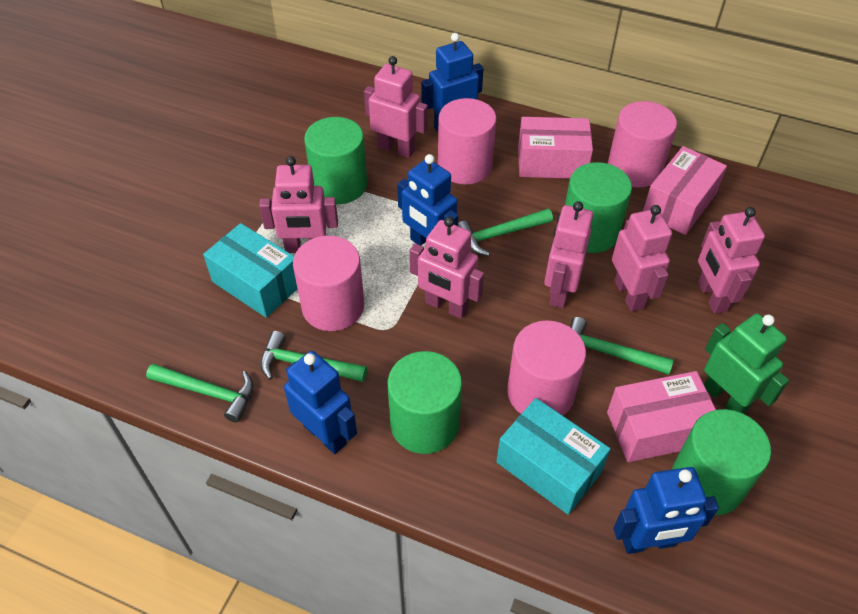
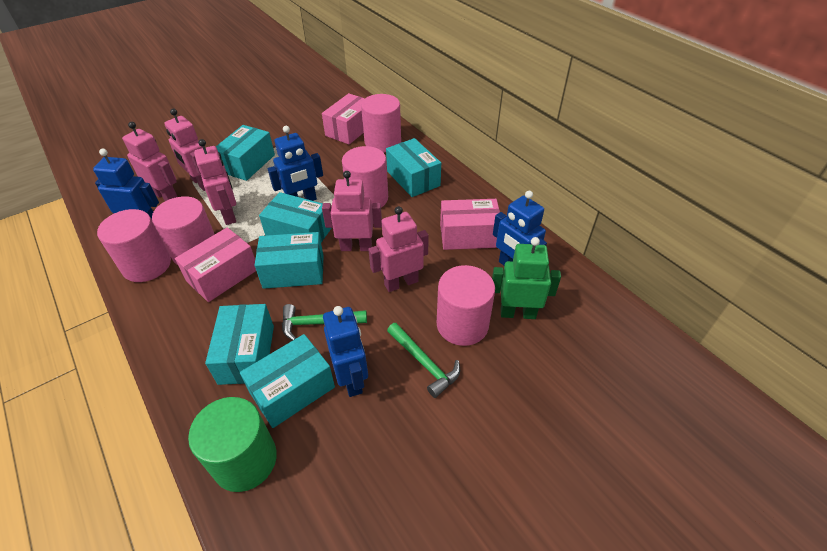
green cylinder: 4 -> 1
green hammer: 4 -> 2
pink cylinder: 4 -> 5
pink robot: 6 -> 5
turquoise box: 2 -> 6

